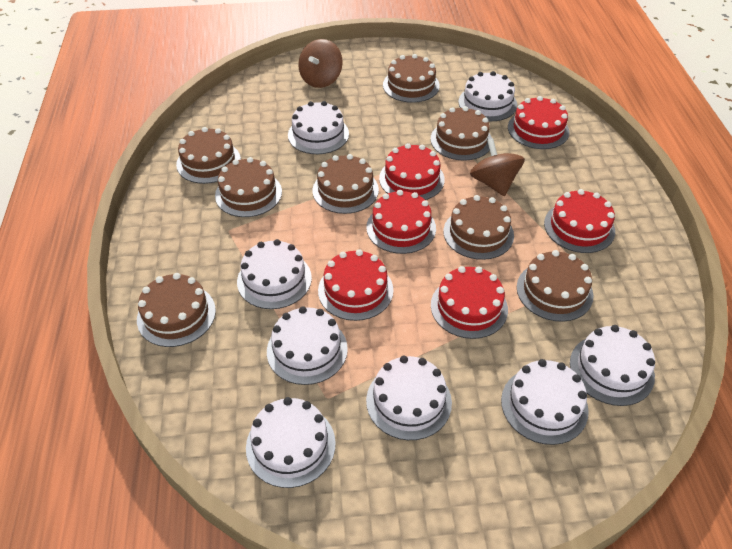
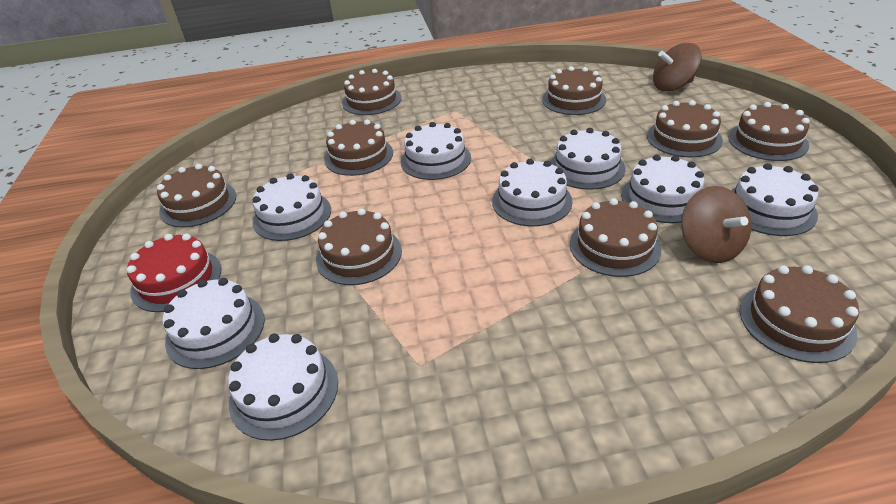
brown cake: 8 -> 9
red cake: 6 -> 1

